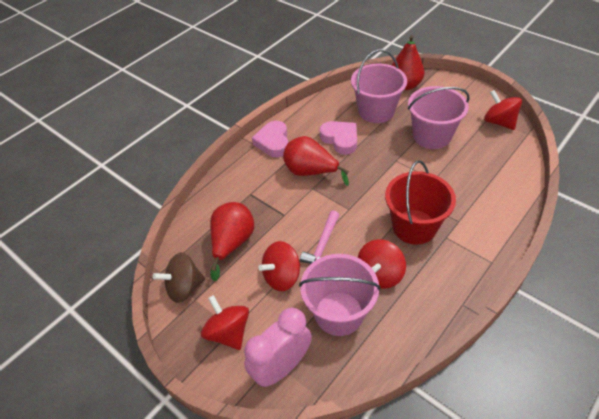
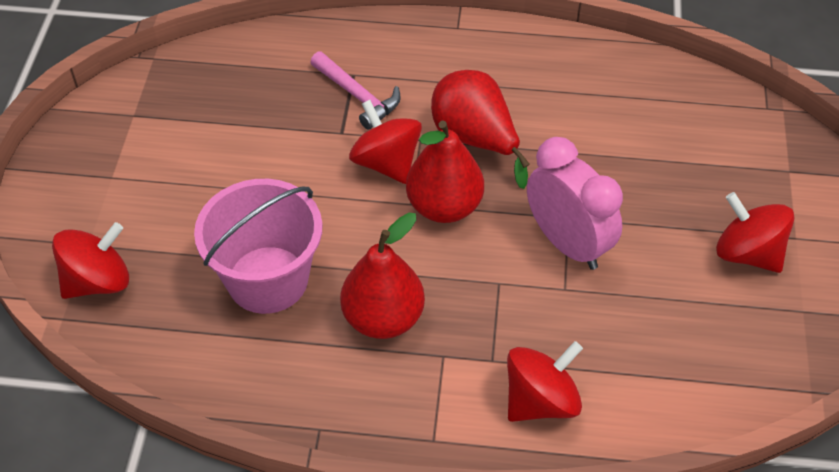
brown spinning top: 1 -> 0
pink bucket: 3 -> 1
pink heart: 2 -> 0
red bucket: 1 -> 0

